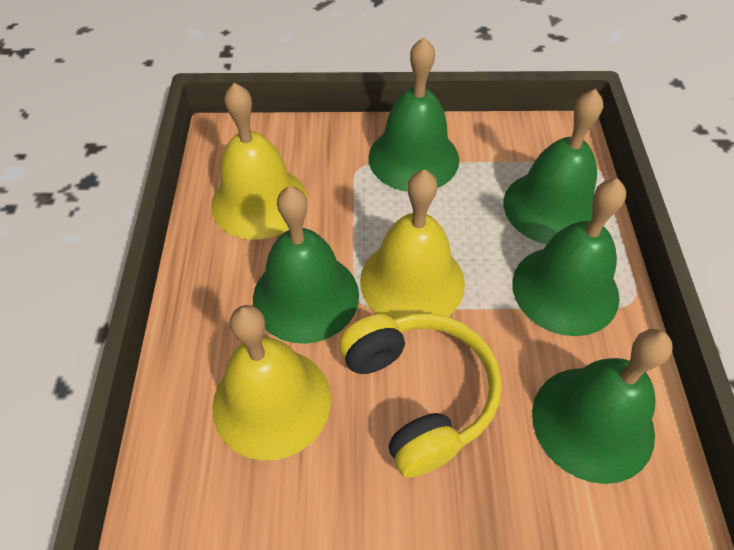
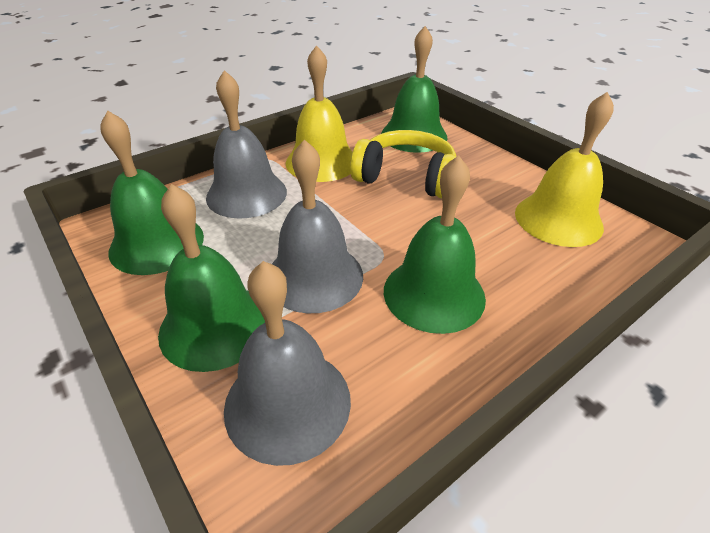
green bell: 5 -> 4
grey bell: 0 -> 3
yellow bell: 3 -> 2

